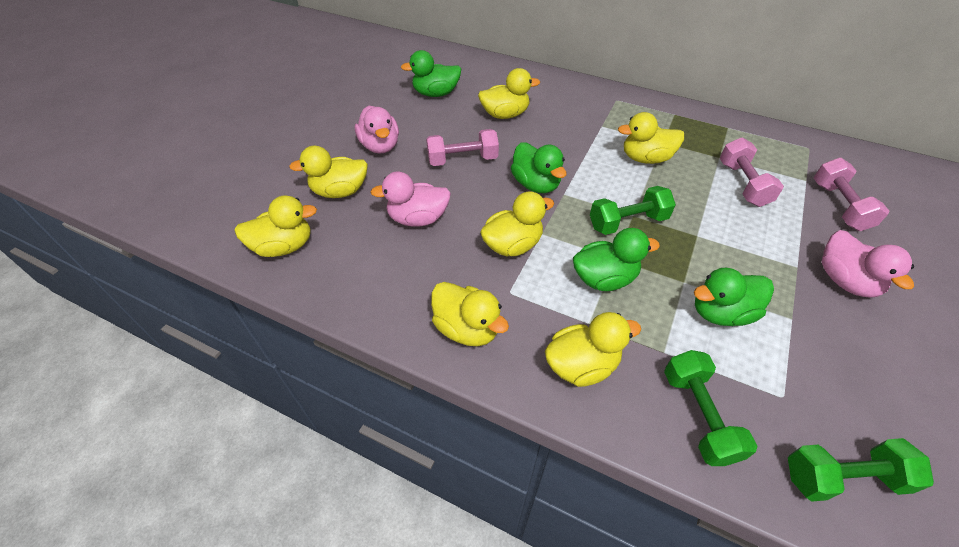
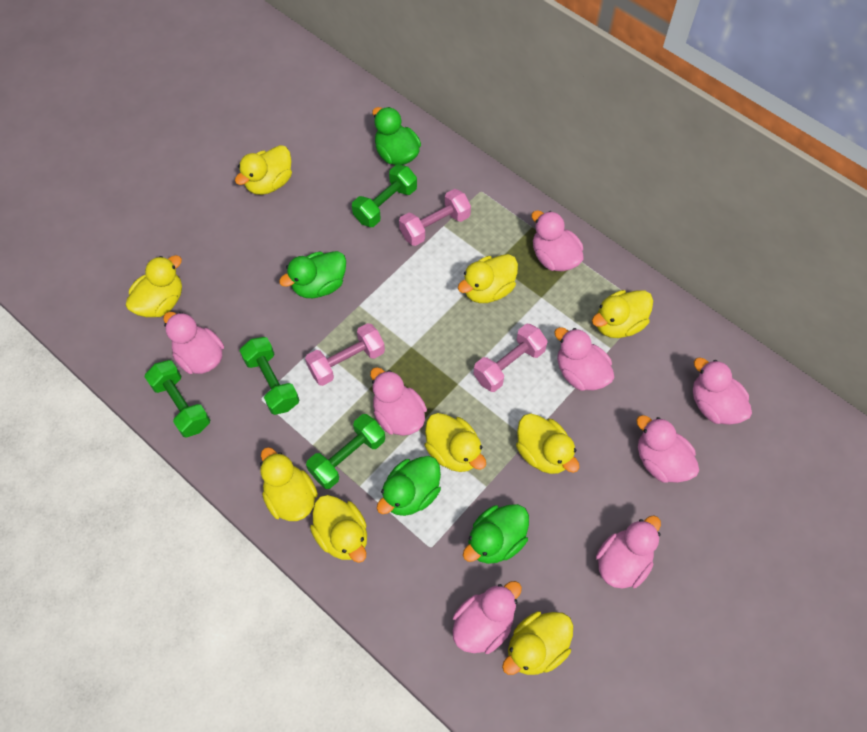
green dumbbell: 3 -> 4
pink duck: 3 -> 8
yellow duck: 7 -> 9

